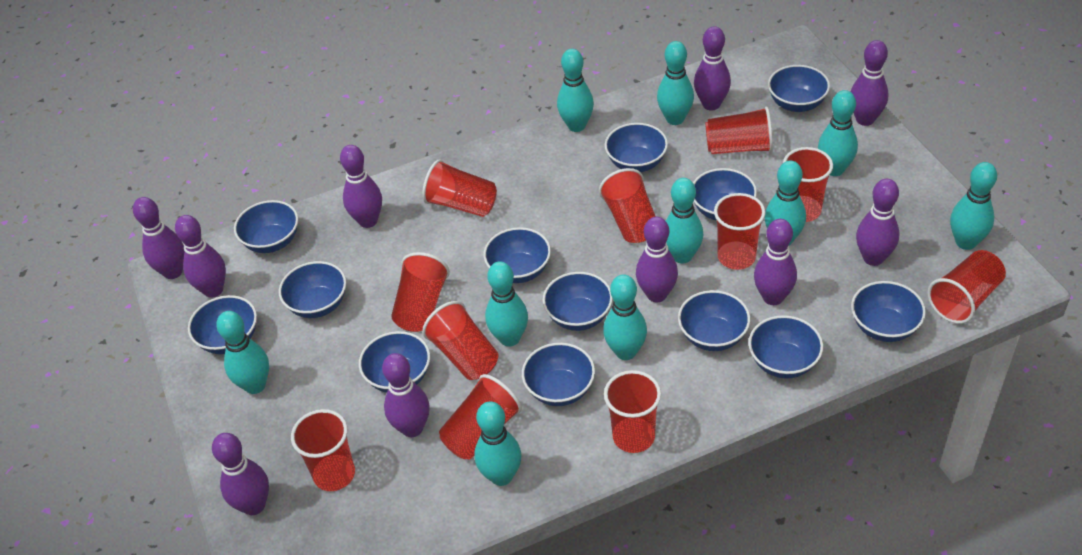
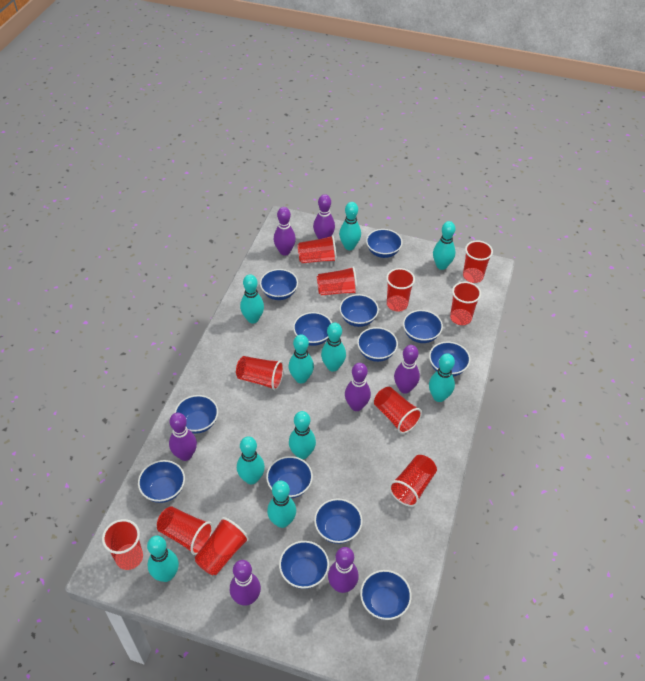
purple bowling pin: 10 -> 7

